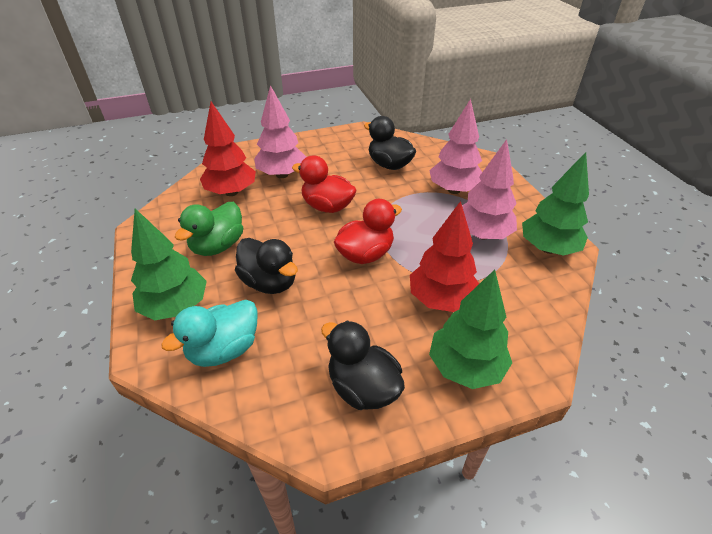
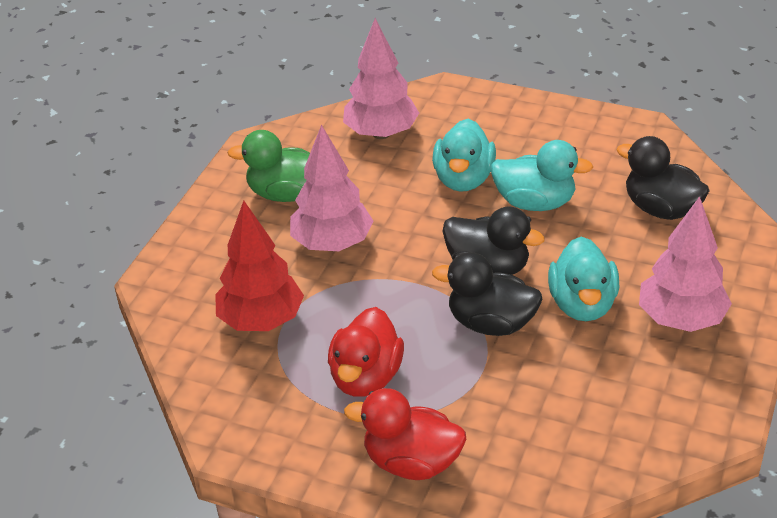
green tree: 3 -> 0
red tree: 2 -> 1
turquoise duck: 1 -> 3

